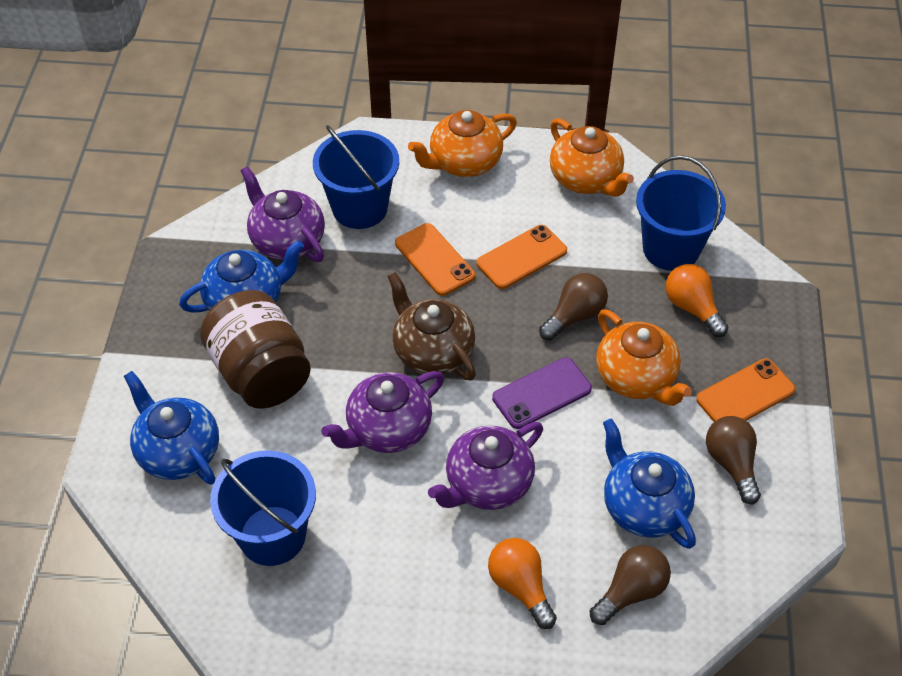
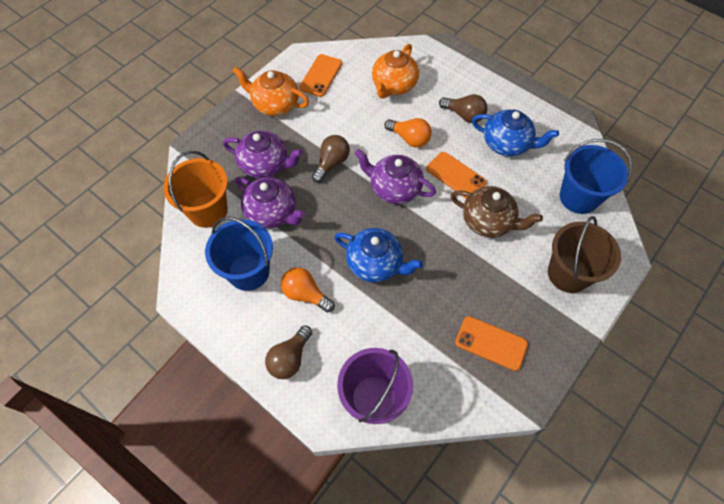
blue bucket: 3 -> 2
blue teapot: 3 -> 2
brown bucket: 0 -> 1
brown jar: 1 -> 0
orange bucket: 0 -> 1
orange teapot: 3 -> 2
purple bucket: 0 -> 1
purple phone: 1 -> 0

